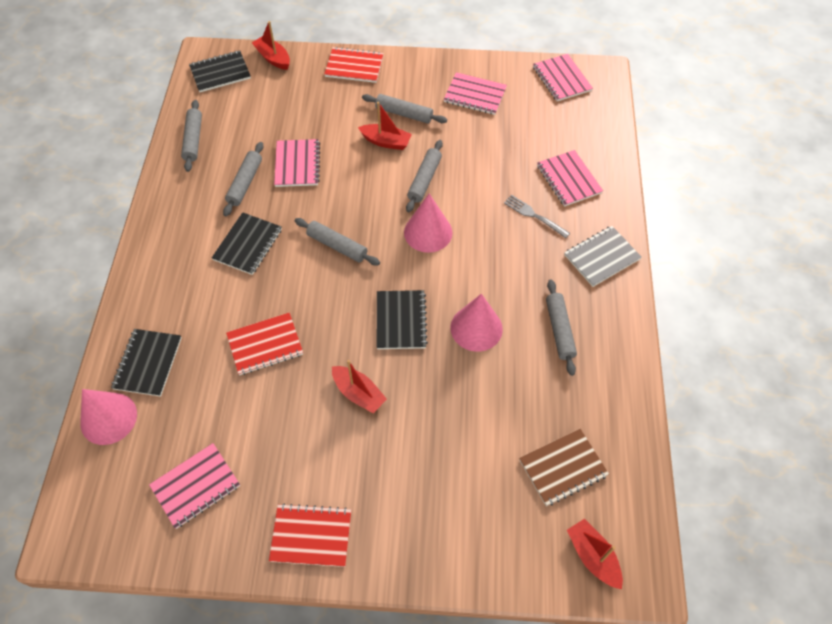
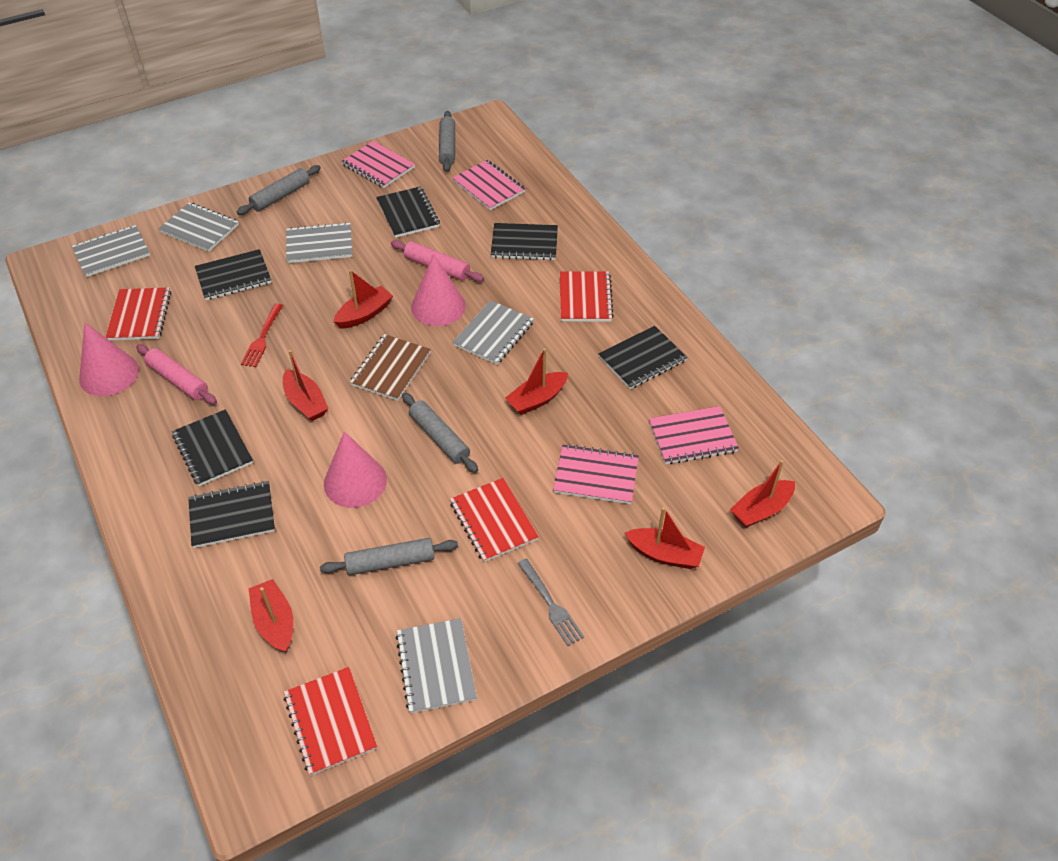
black notebook: 4 -> 6
grey notebook: 1 -> 5
grey rolling pin: 6 -> 4
pink notebook: 5 -> 4
pink rolling pin: 0 -> 2
red boat: 4 -> 6
red fork: 0 -> 1
red notebook: 3 -> 4

